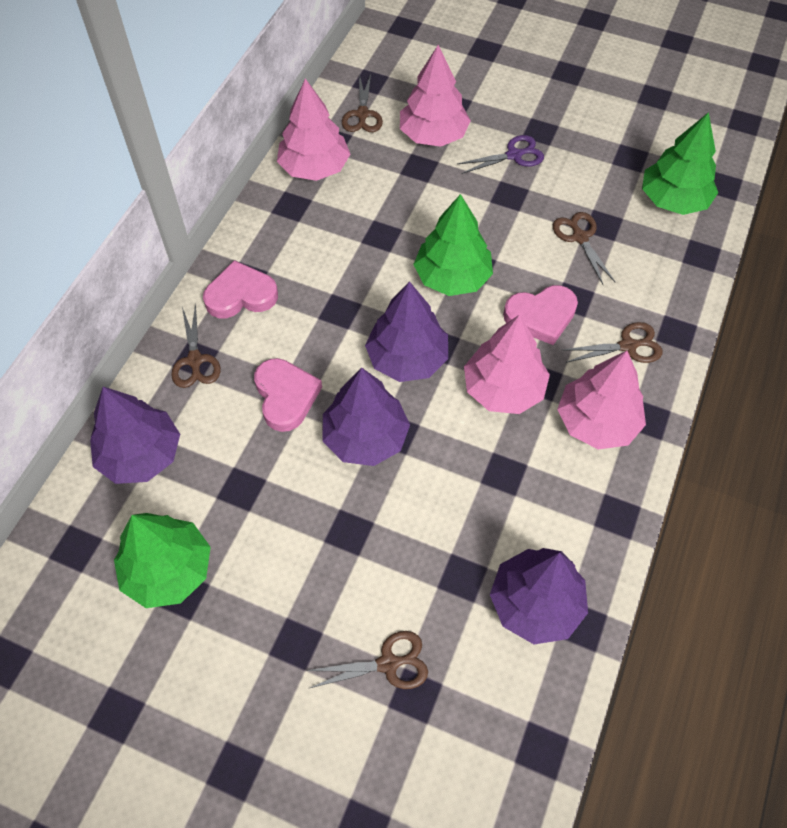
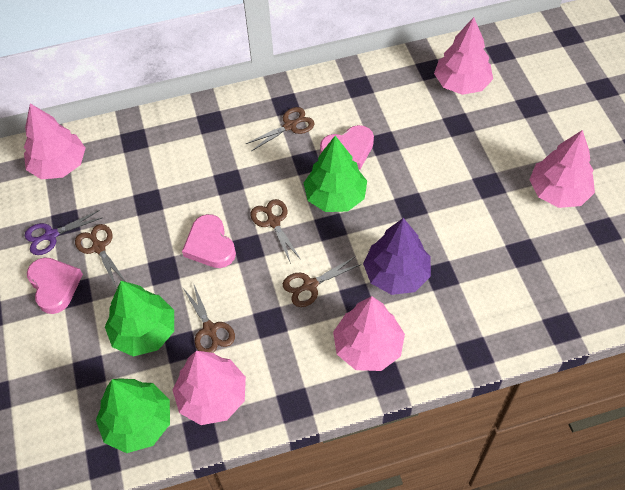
pink tree: 4 -> 5
purple tree: 4 -> 1

